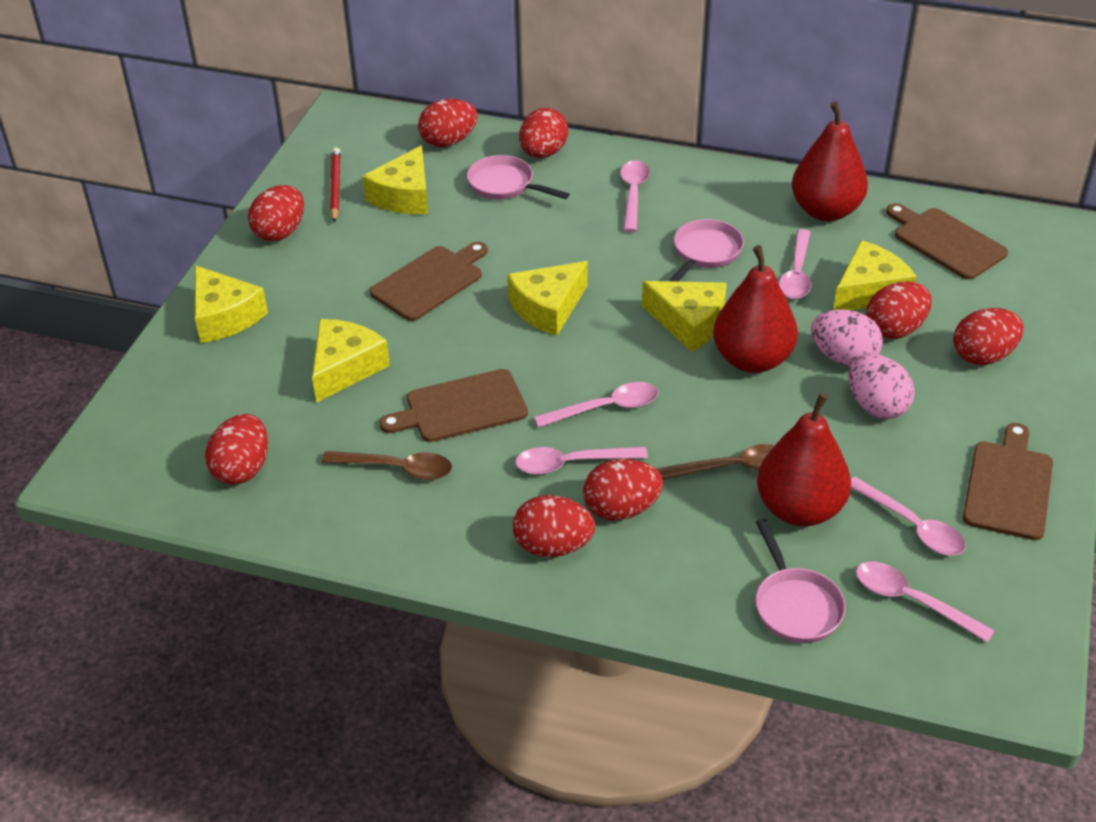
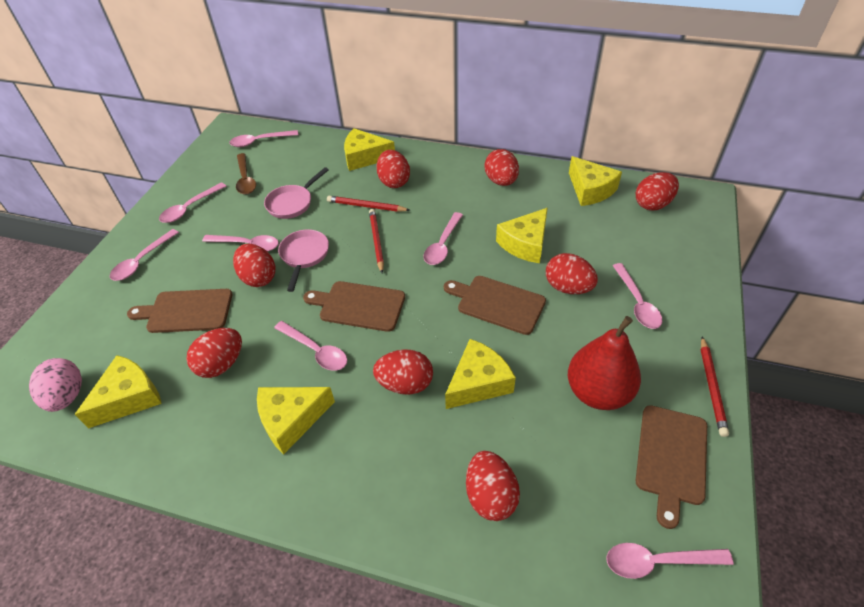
brown spoon: 2 -> 1
pink egg: 2 -> 1
pink pan: 3 -> 2
pink spoon: 6 -> 8
red pear: 3 -> 1
red pencil: 1 -> 3

